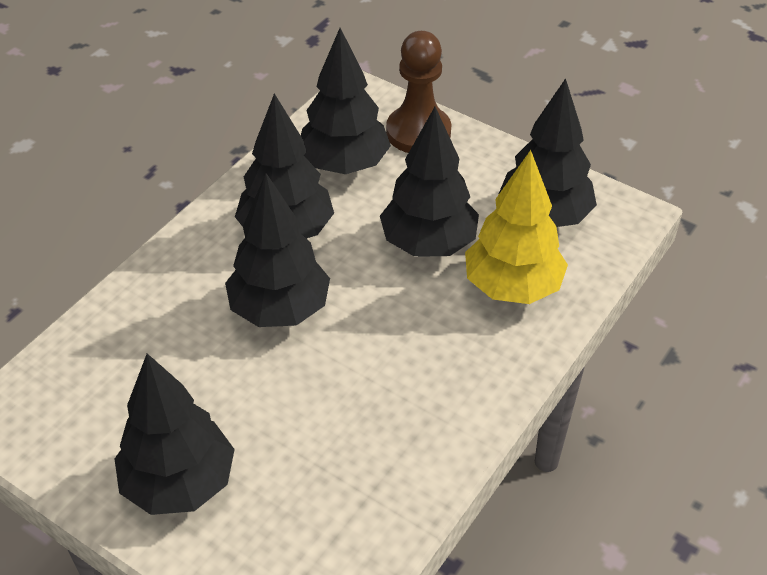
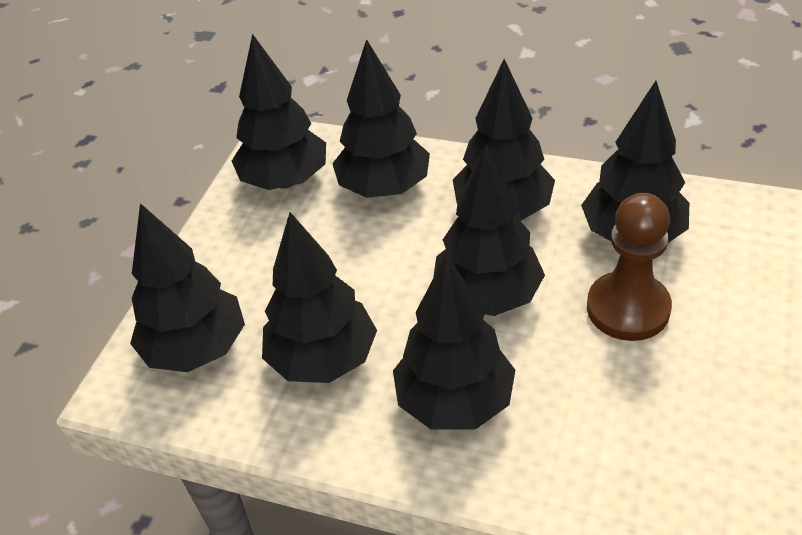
black tree: 6 -> 8
yellow tree: 1 -> 0

